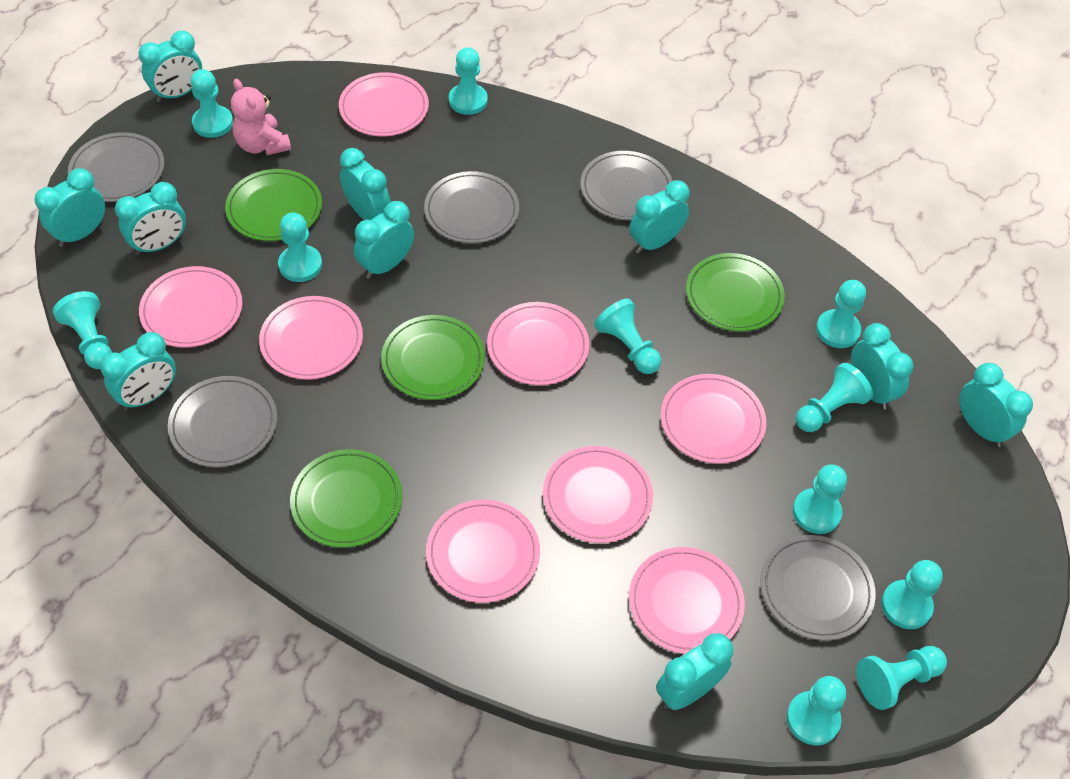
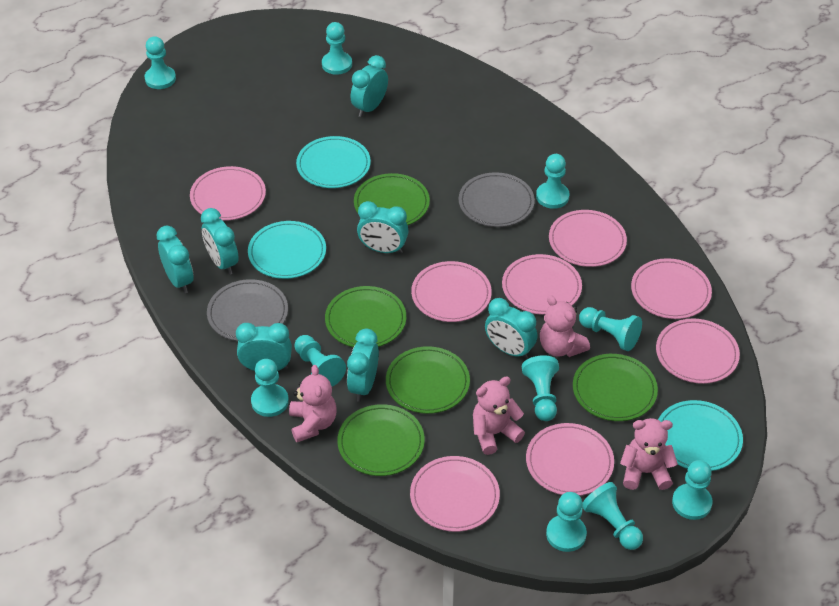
green plate: 4 -> 5
grey plate: 5 -> 2
pink teddy bear: 1 -> 4
turquoise clock: 10 -> 7
turquoise pawn: 11 -> 10
turquoise plate: 0 -> 3

